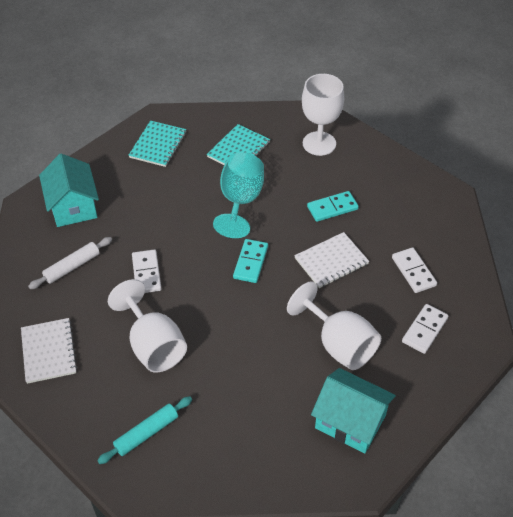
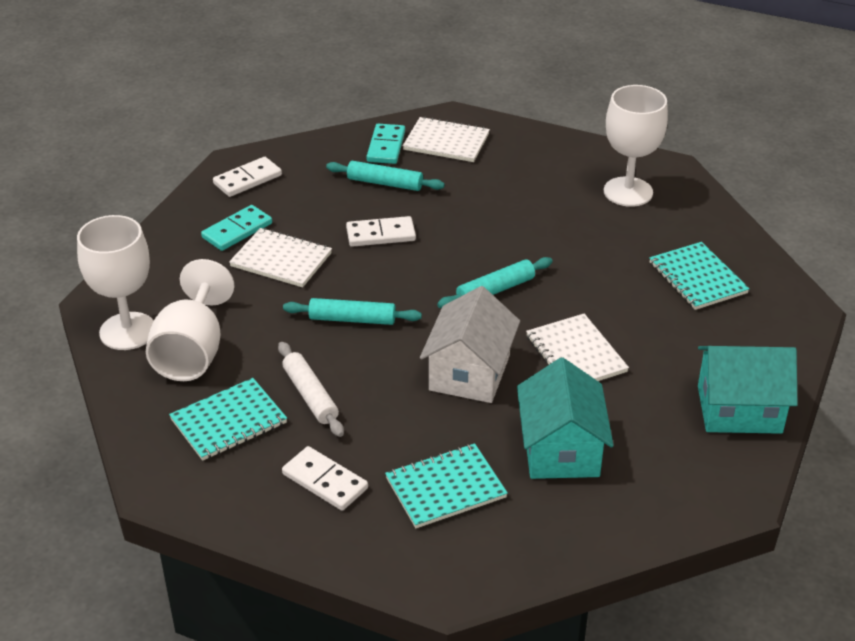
turquoise goblet: 1 -> 0
turquoise notebook: 2 -> 3
turquoise rolling pin: 1 -> 3
white house: 0 -> 1
white notebook: 2 -> 3

